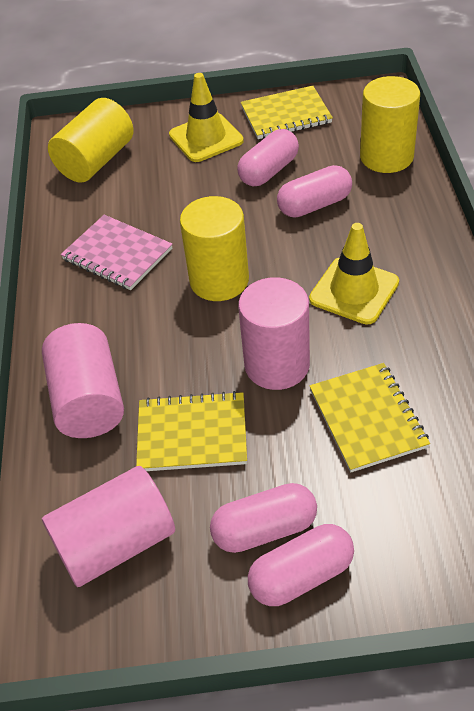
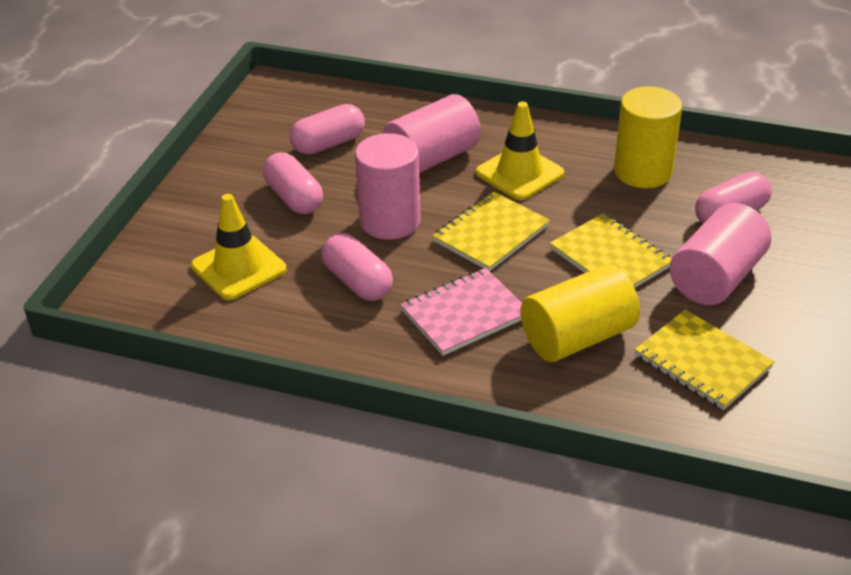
yellow cylinder: 3 -> 2

